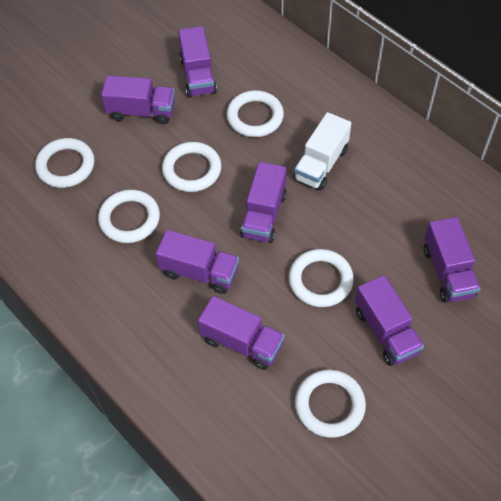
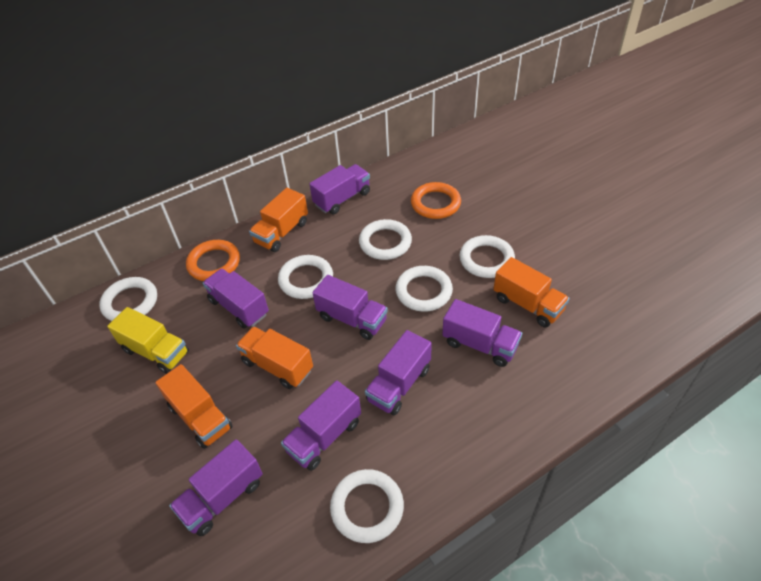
orange ring: 0 -> 2
orange truck: 0 -> 4
white truck: 1 -> 0
yellow truck: 0 -> 1

